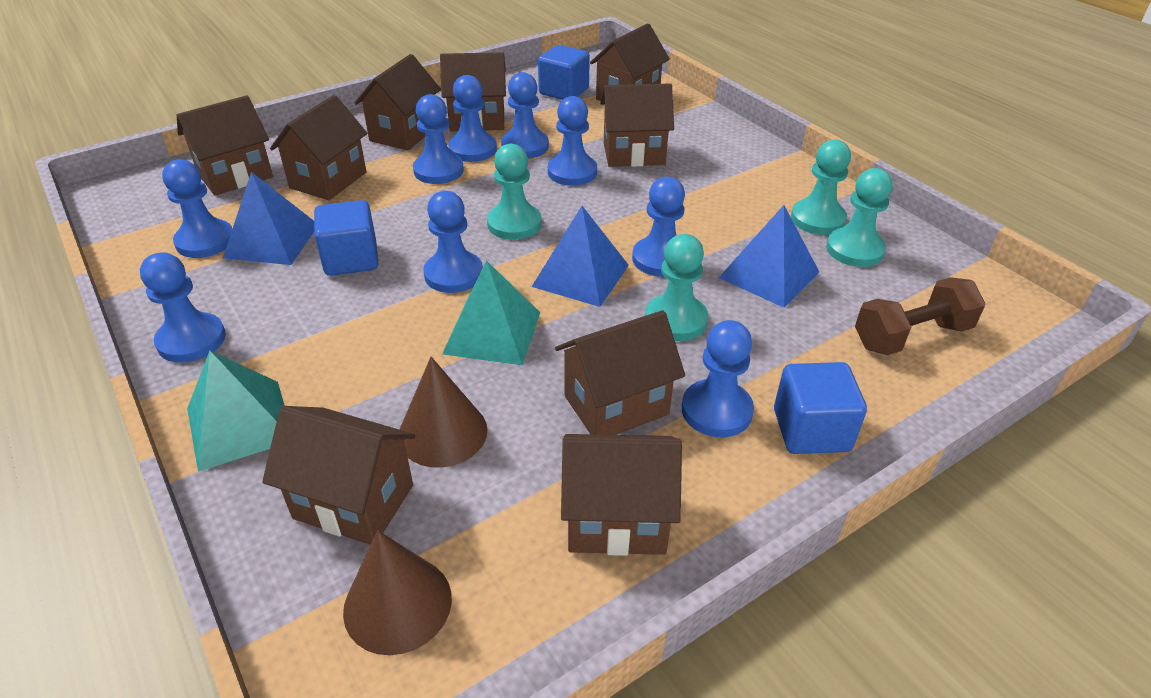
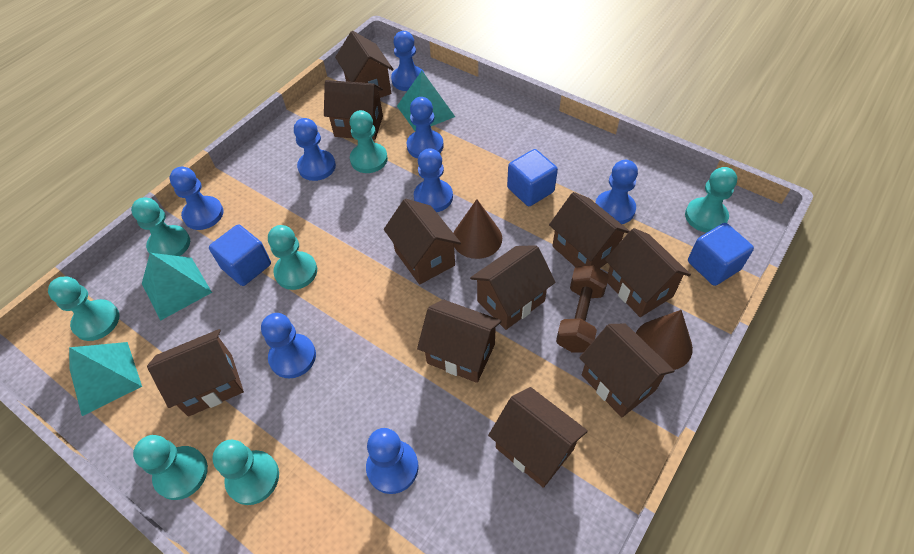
blue pawn: 9 -> 8
blue pyramid: 3 -> 0
brown house: 9 -> 10
turquoise pawn: 4 -> 7
turquoise pyramid: 2 -> 3

